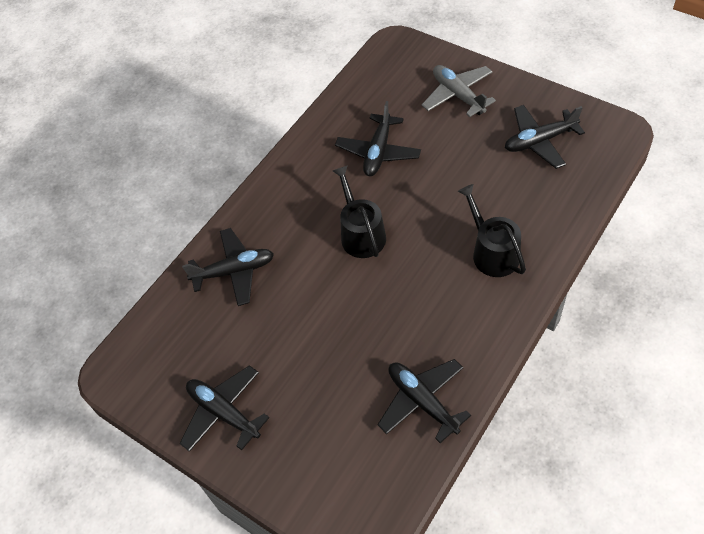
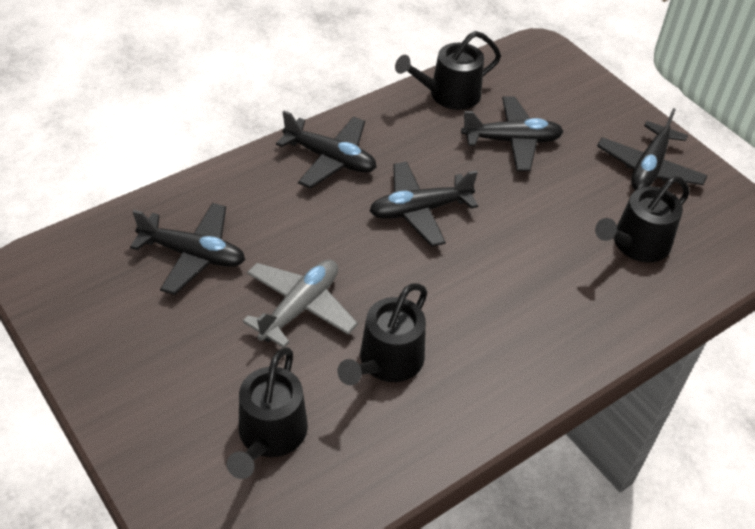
black watering can: 2 -> 4

